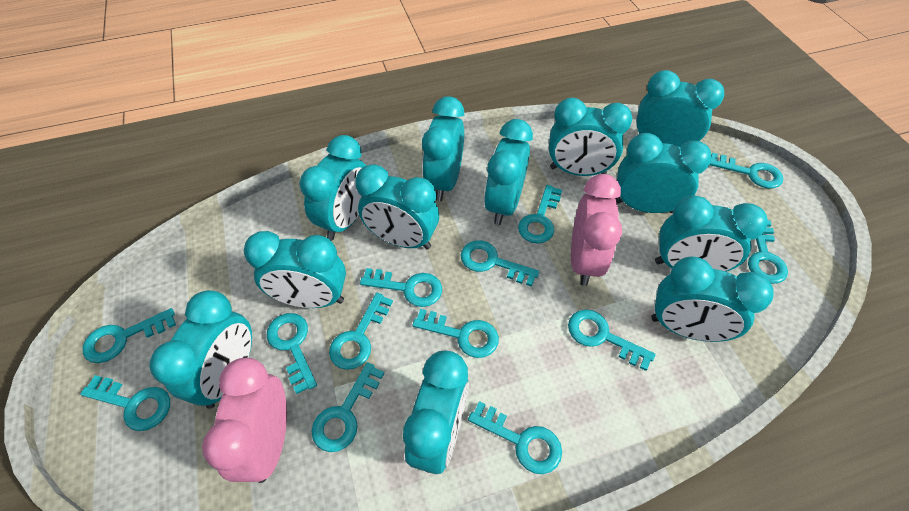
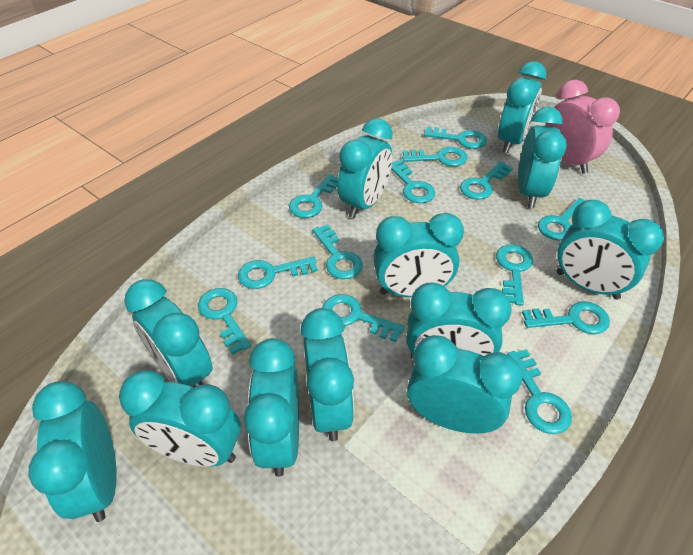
pink clock: 2 -> 1

